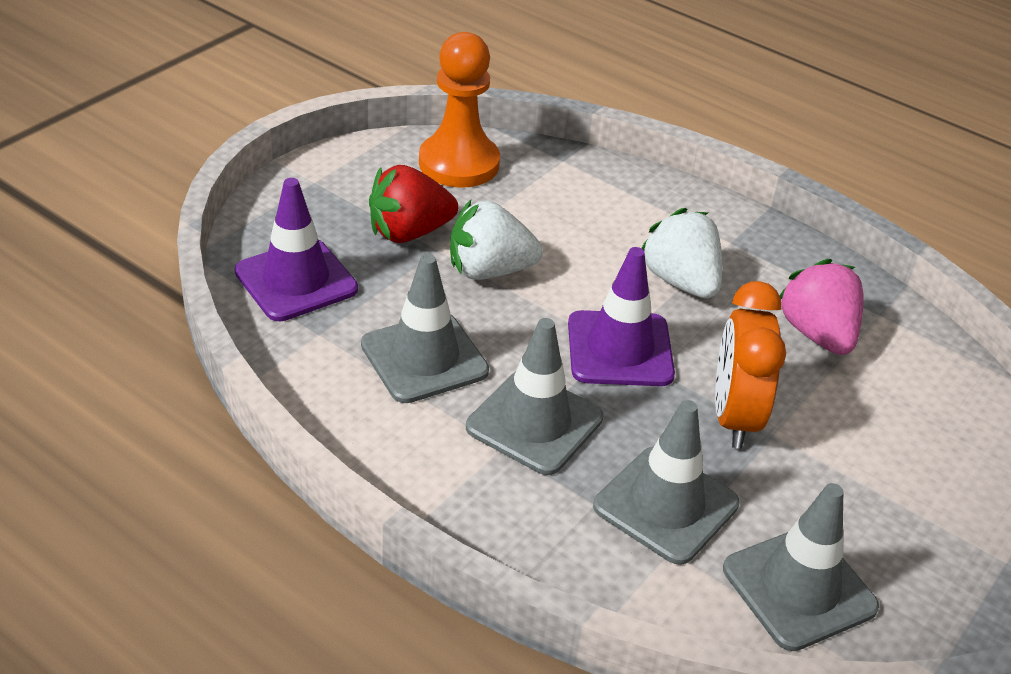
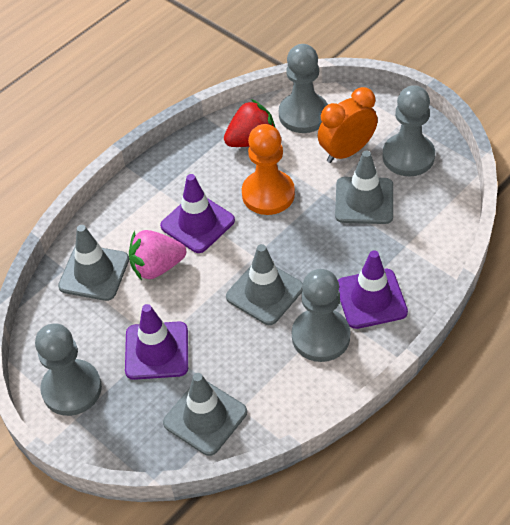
grey pawn: 0 -> 4
purple traffic cone: 2 -> 3
white strawberry: 2 -> 0

